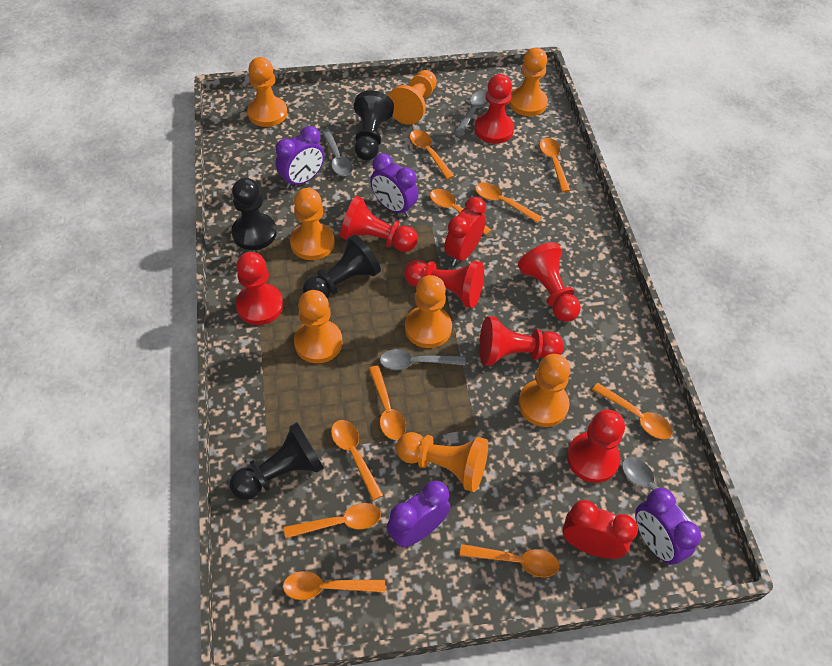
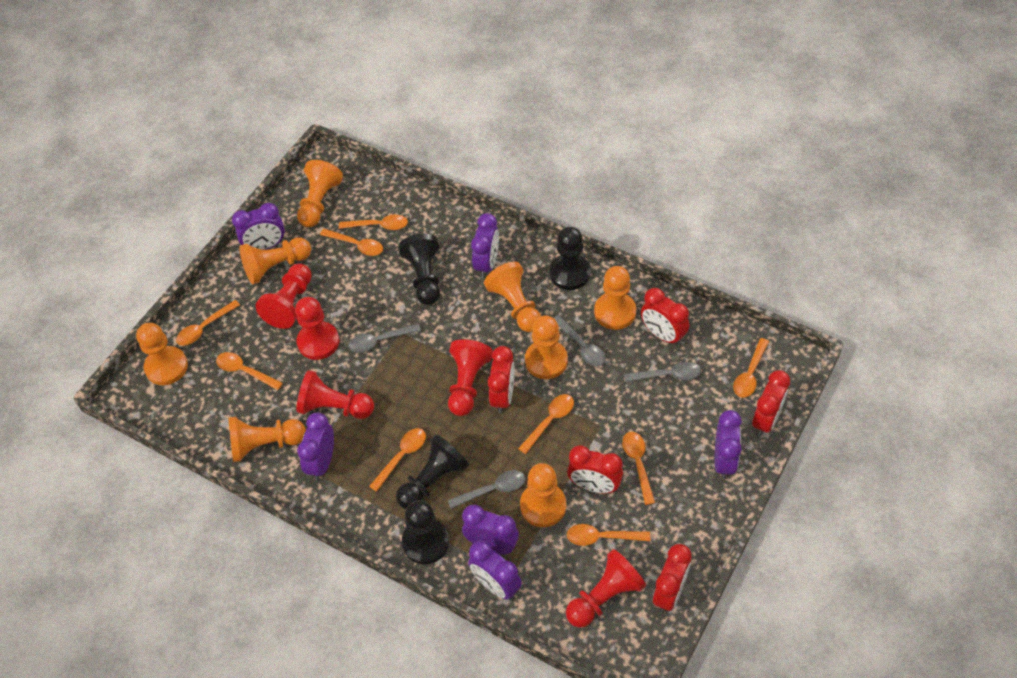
orange spoon: 10 -> 9
purple clock: 4 -> 6
red clock: 2 -> 5
red pawn: 7 -> 5

